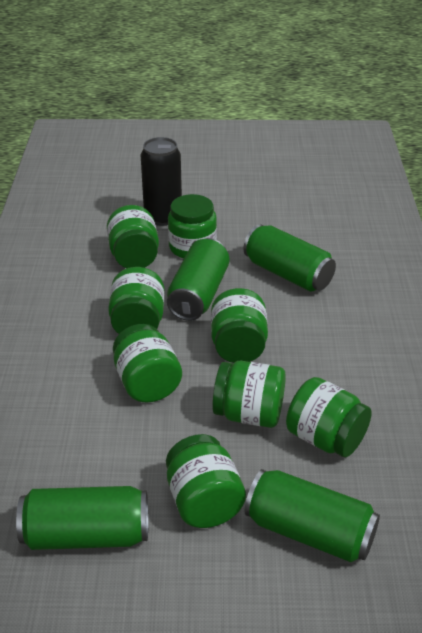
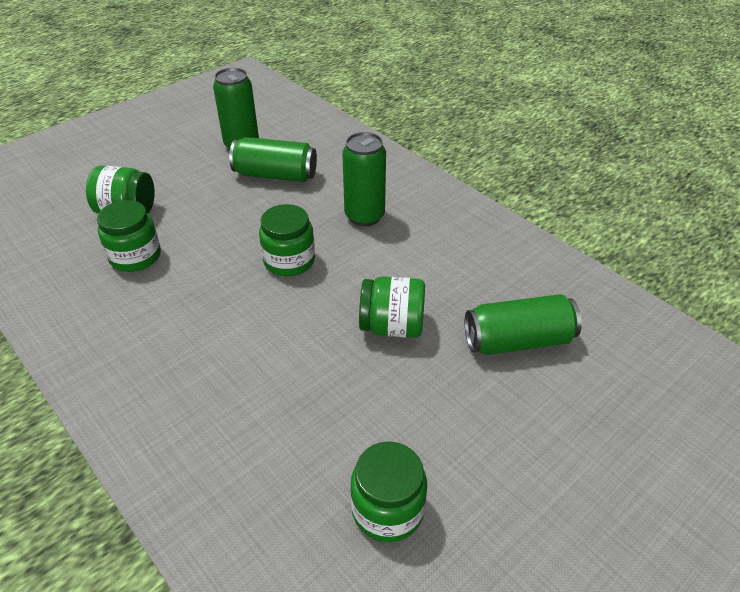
black can: 1 -> 0
green jar: 8 -> 5

